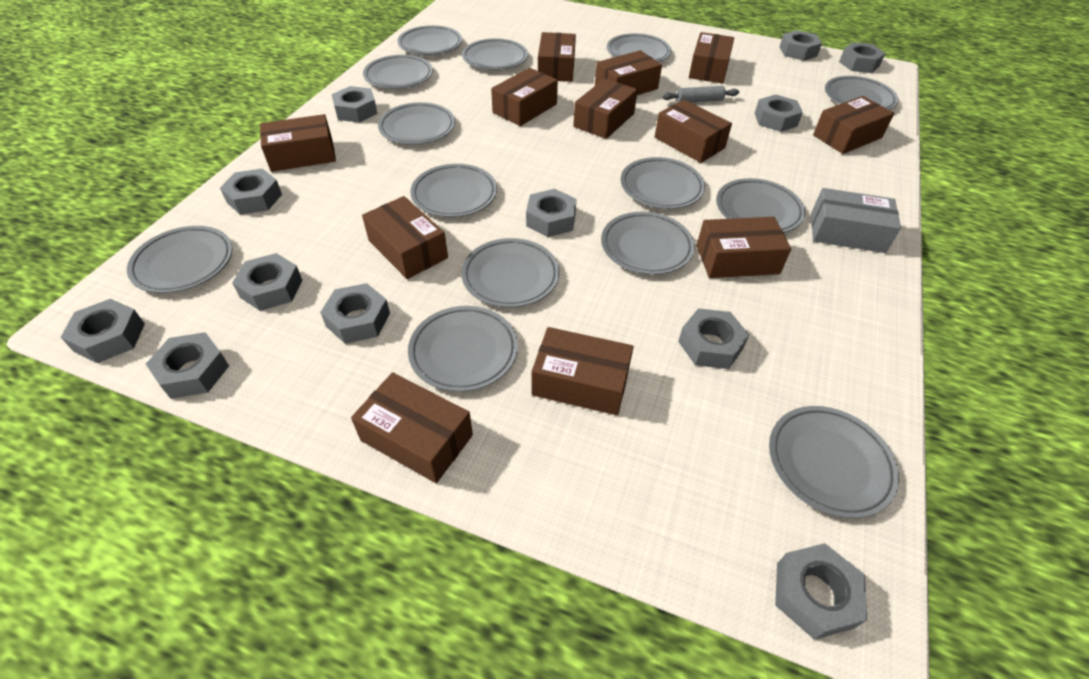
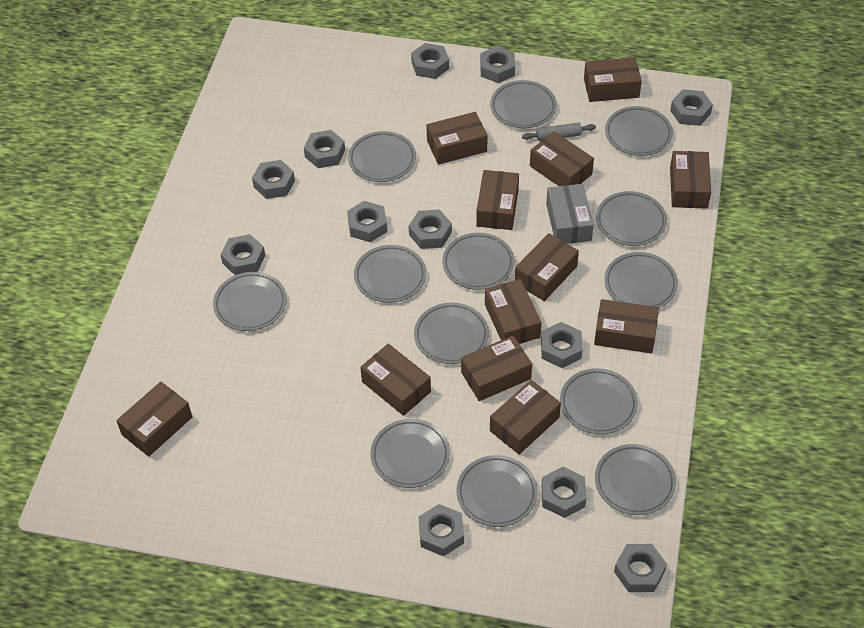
grey plate: 14 -> 13

